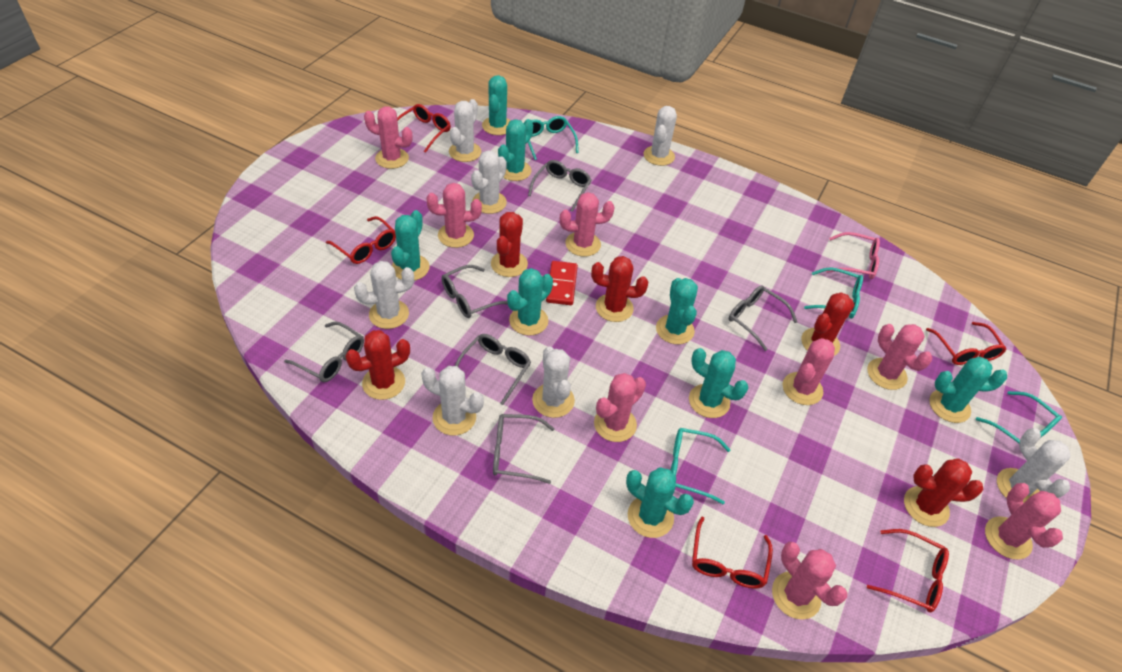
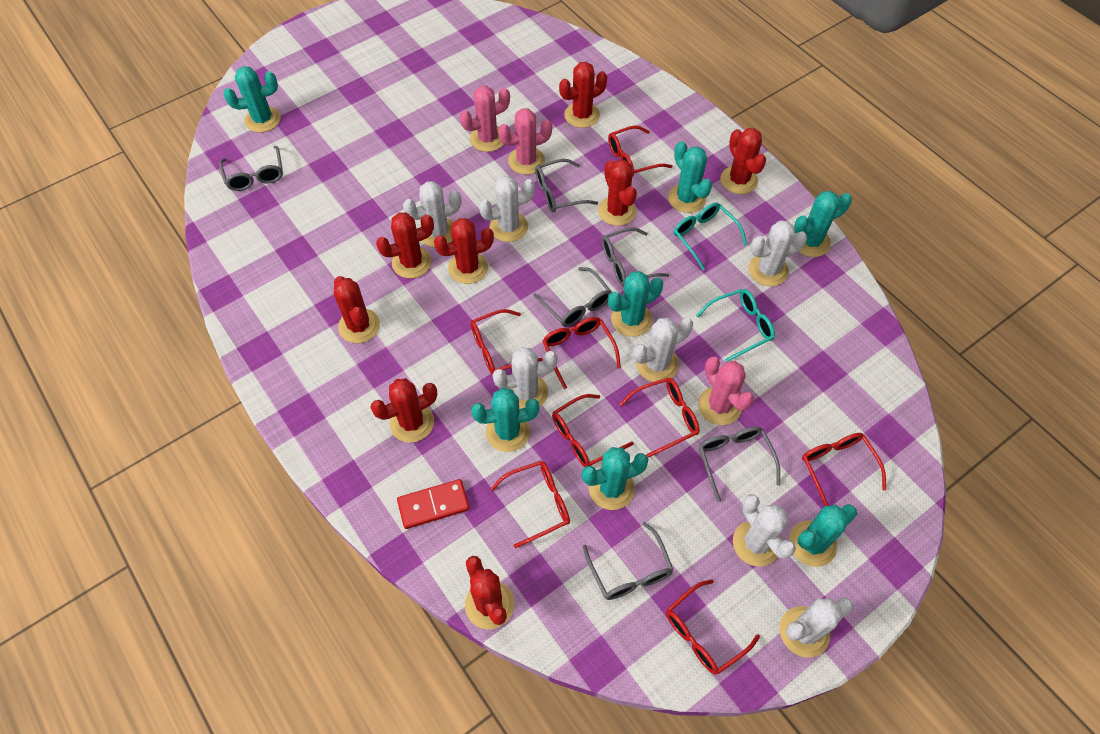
pink cactus: 8 -> 3
pink glasses: 1 -> 0
red cactus: 5 -> 8
red glasses: 5 -> 8
turquoise cactus: 8 -> 7
turquoise glasses: 4 -> 2

